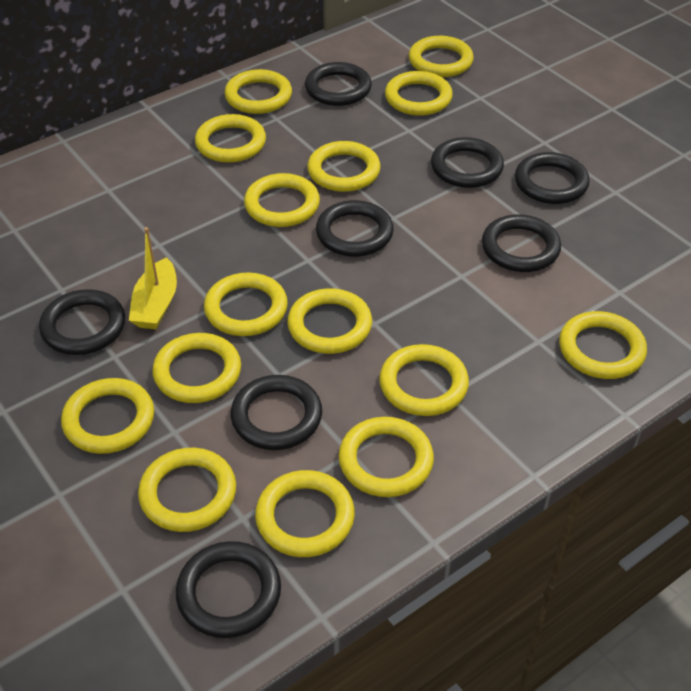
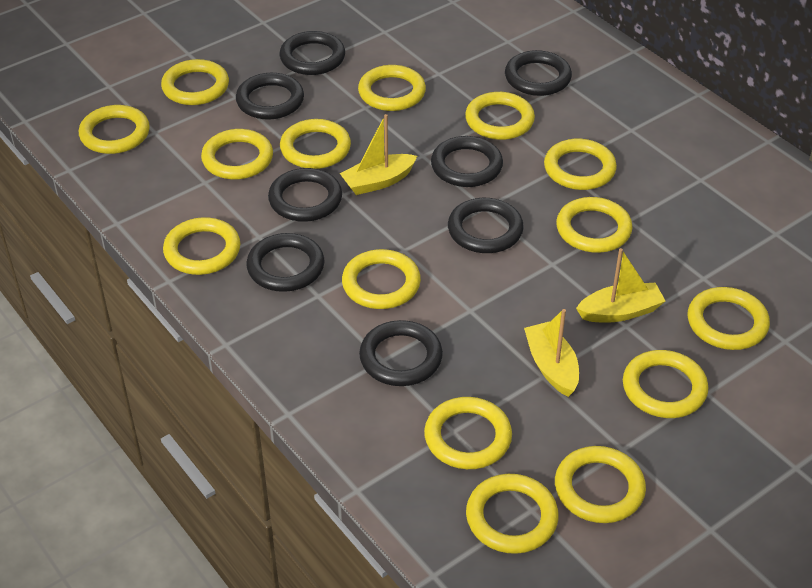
yellow boat: 1 -> 3

